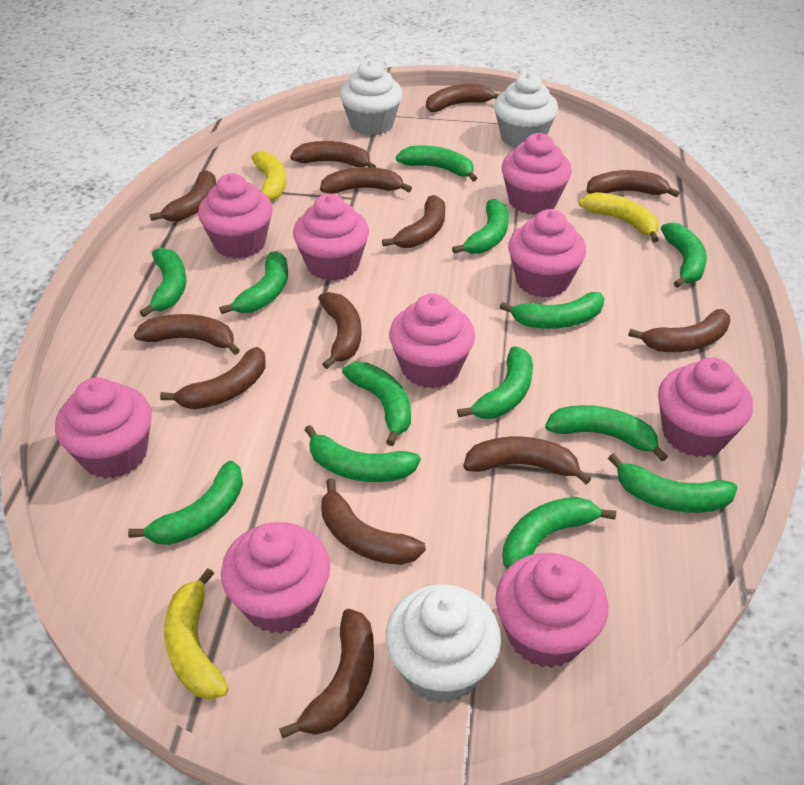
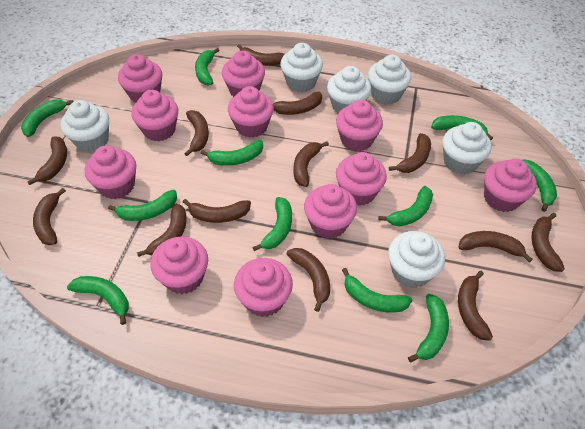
green banana: 13 -> 11
pink cupcake: 9 -> 11
white cupcake: 3 -> 6
yellow banana: 3 -> 0

